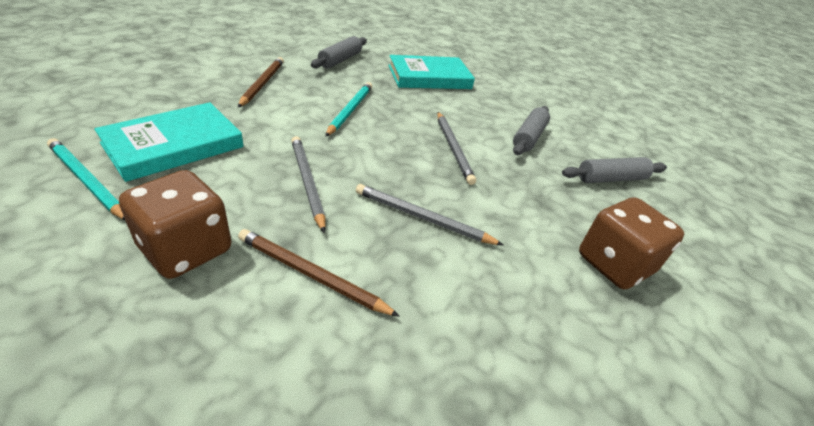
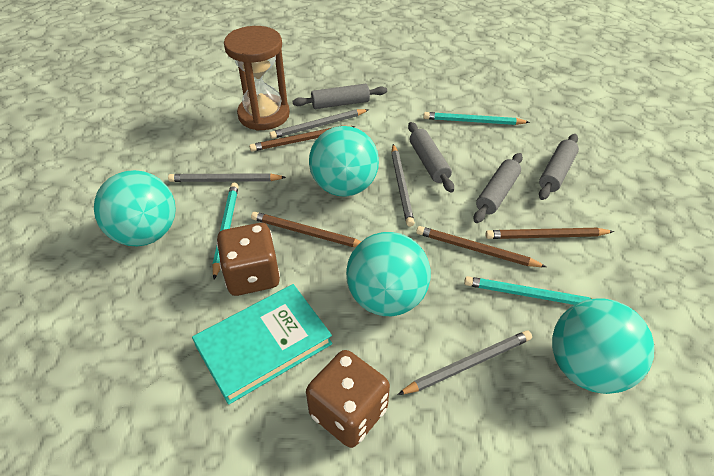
brown hourglass: 0 -> 1
brown pencil: 2 -> 4
grey pencil: 3 -> 4
grey rolling pin: 3 -> 4
turquoise ball: 0 -> 4
turquoise book: 2 -> 1
turquoise pencil: 2 -> 3

